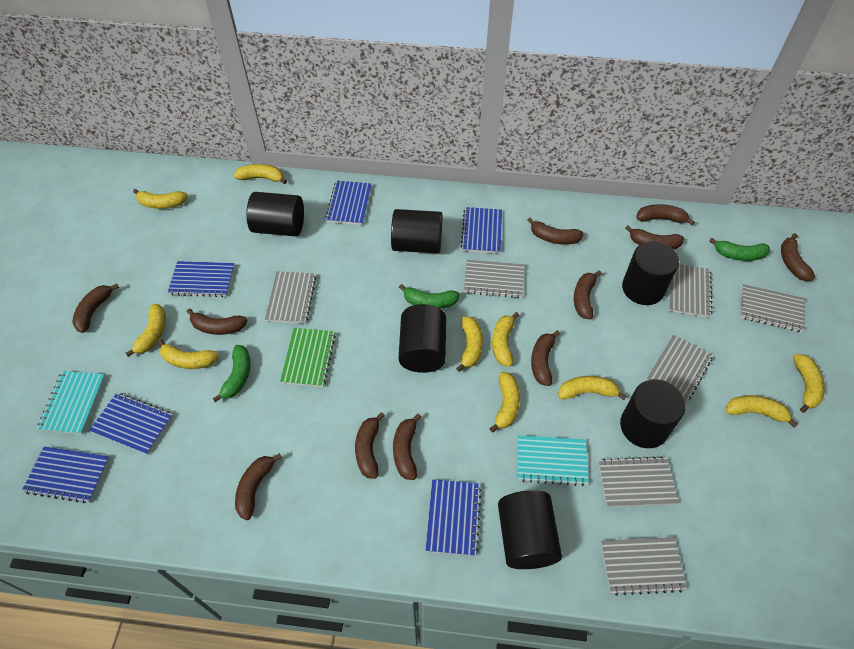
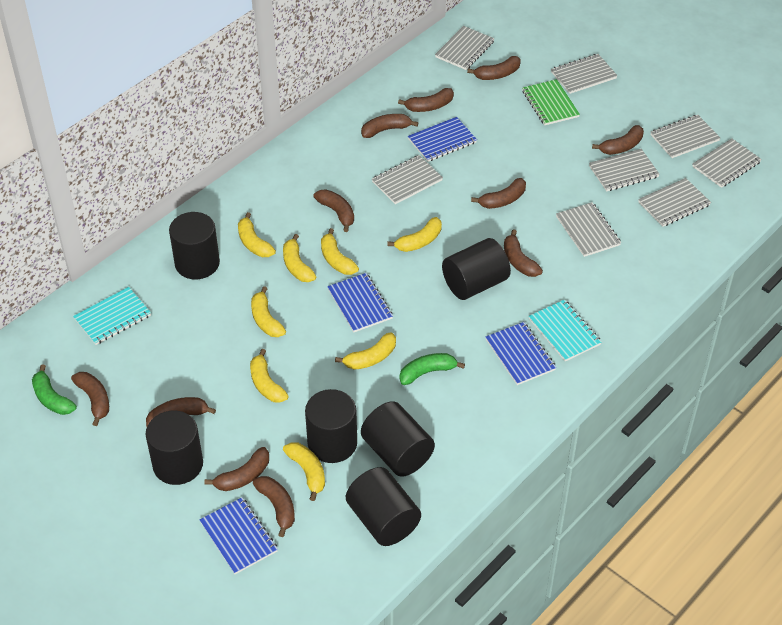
blue notebook: 6 -> 4
green banana: 3 -> 2
grey notebook: 7 -> 8
yellow banana: 10 -> 8

